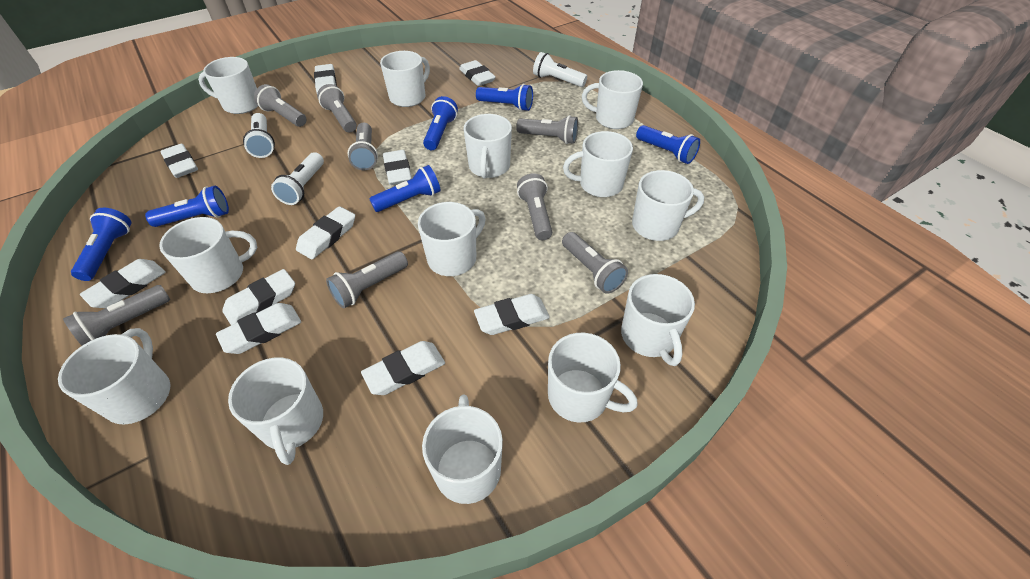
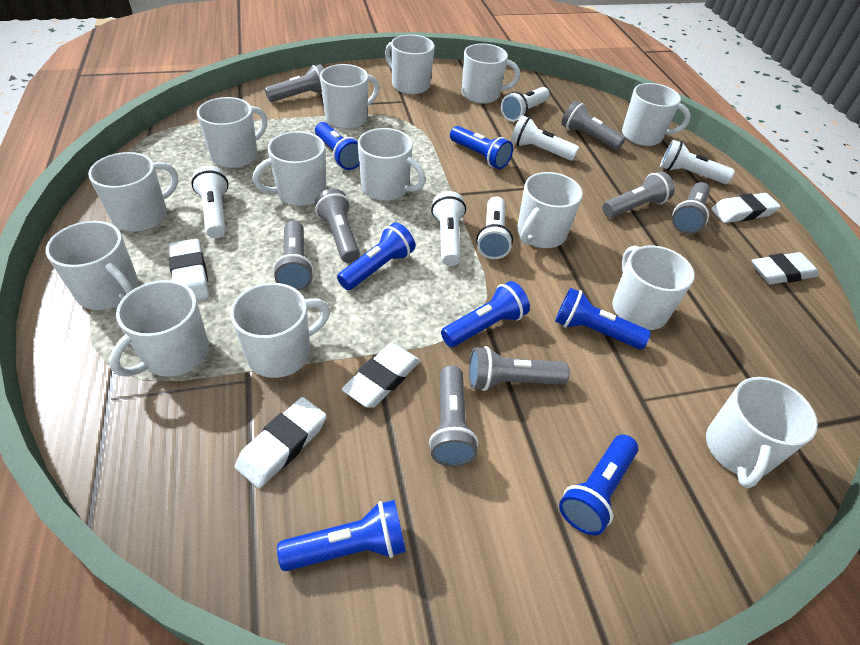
blue flashlight: 6 -> 7
white eraser: 10 -> 5
white flashlight: 3 -> 6
white mug: 13 -> 14

